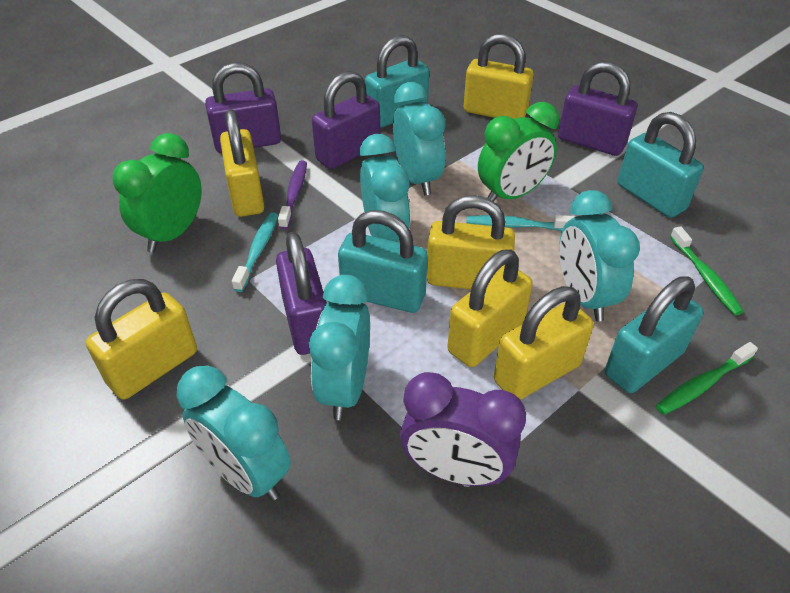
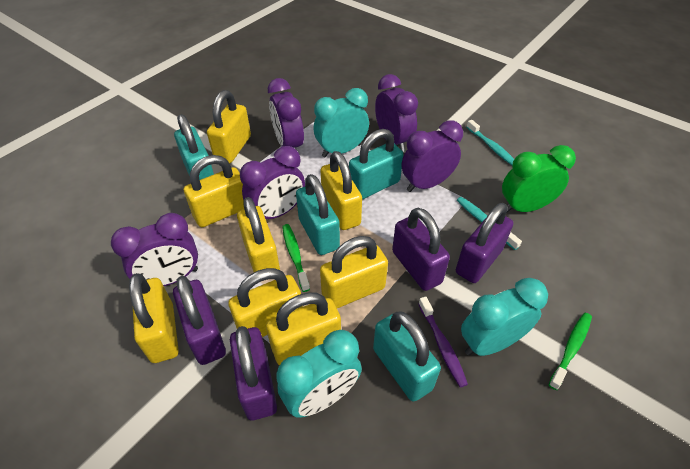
green clock: 2 -> 1
purple clock: 1 -> 5
turquoise clock: 5 -> 3
yellow padlock: 6 -> 8

